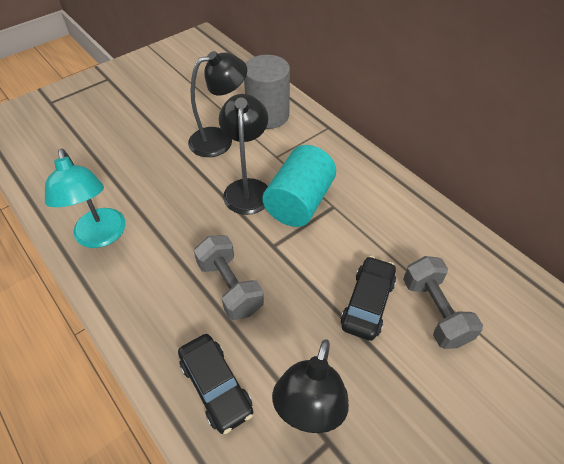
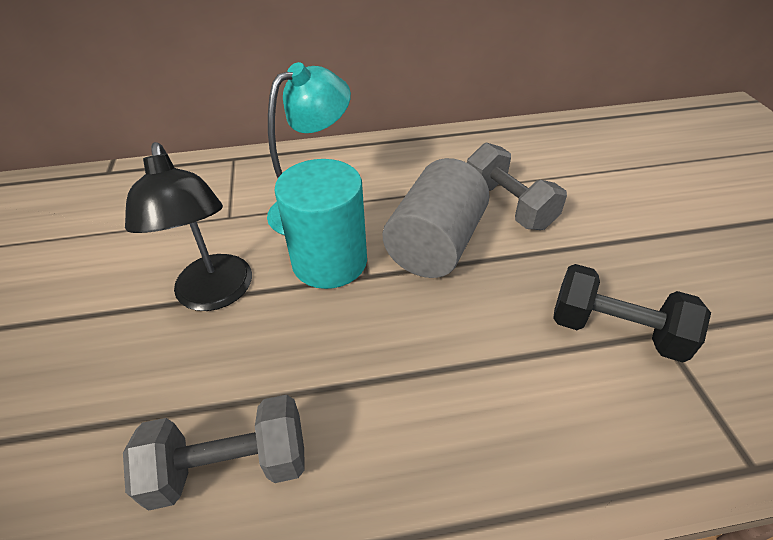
black car: 2 -> 0
black dumbbell: 0 -> 1
black lamp: 3 -> 1

